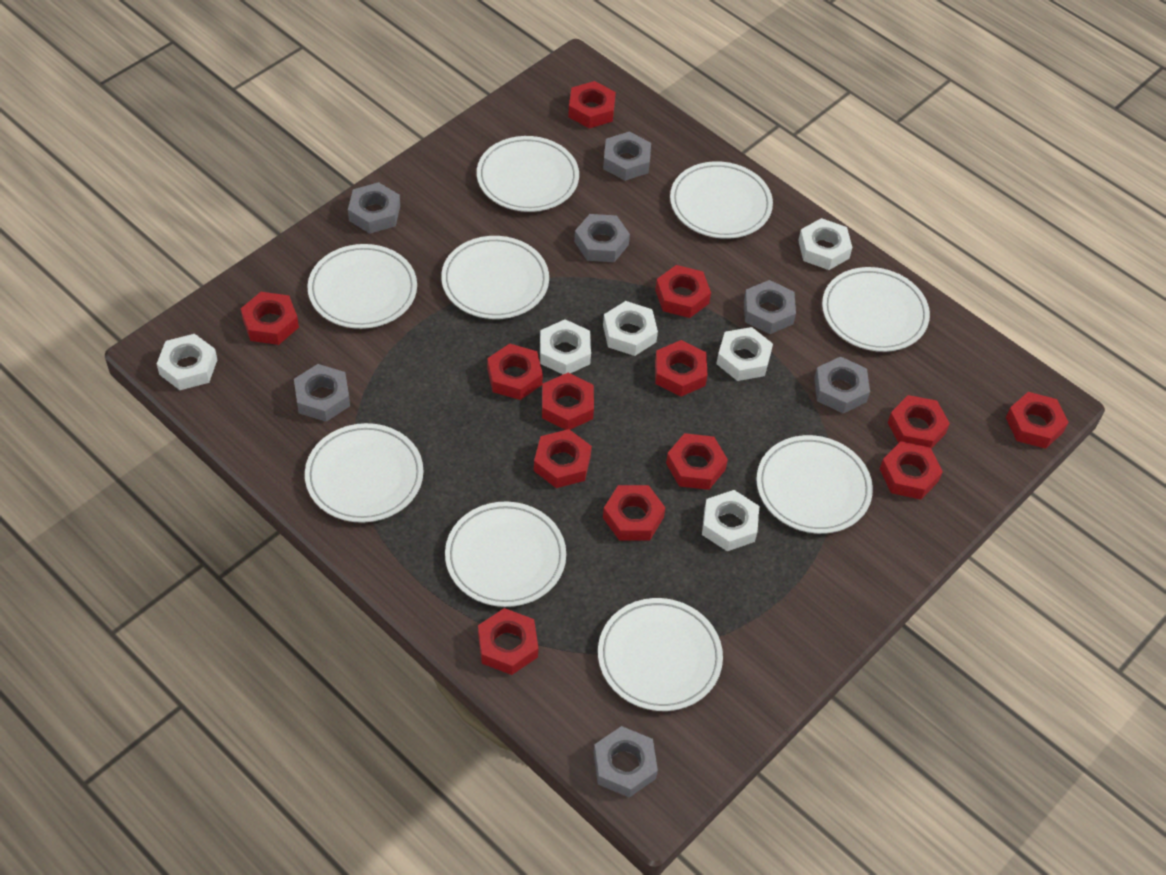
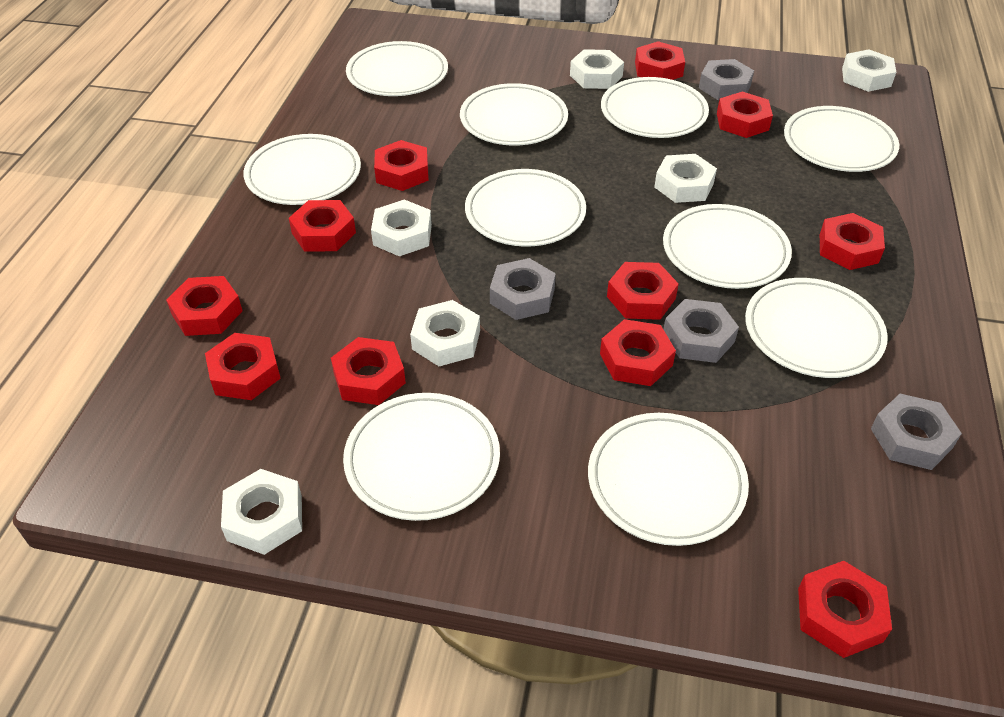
grey nut: 7 -> 4
red nut: 13 -> 11
white plate: 9 -> 10

